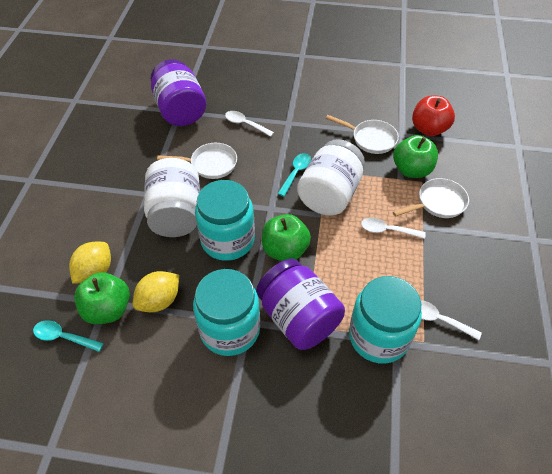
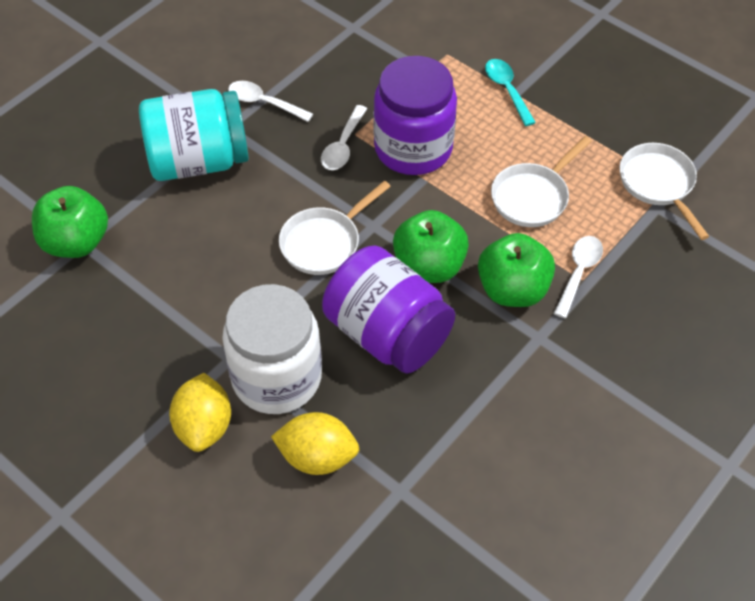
red apple: 1 -> 0
turquoise jar: 3 -> 1
turquoise spoon: 2 -> 1
white jar: 2 -> 1

